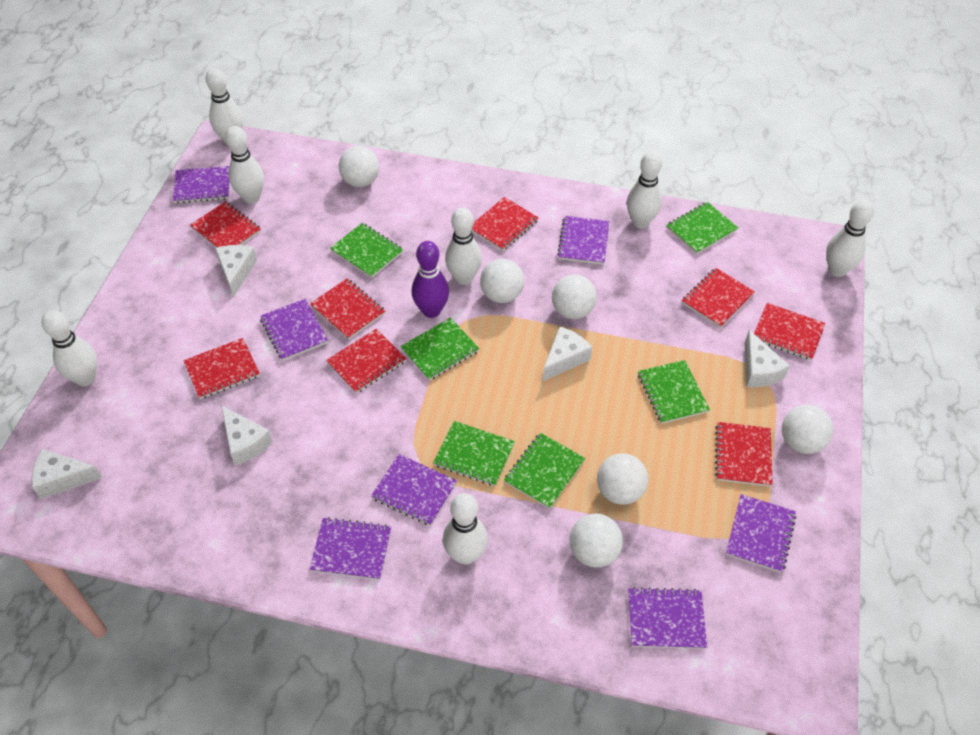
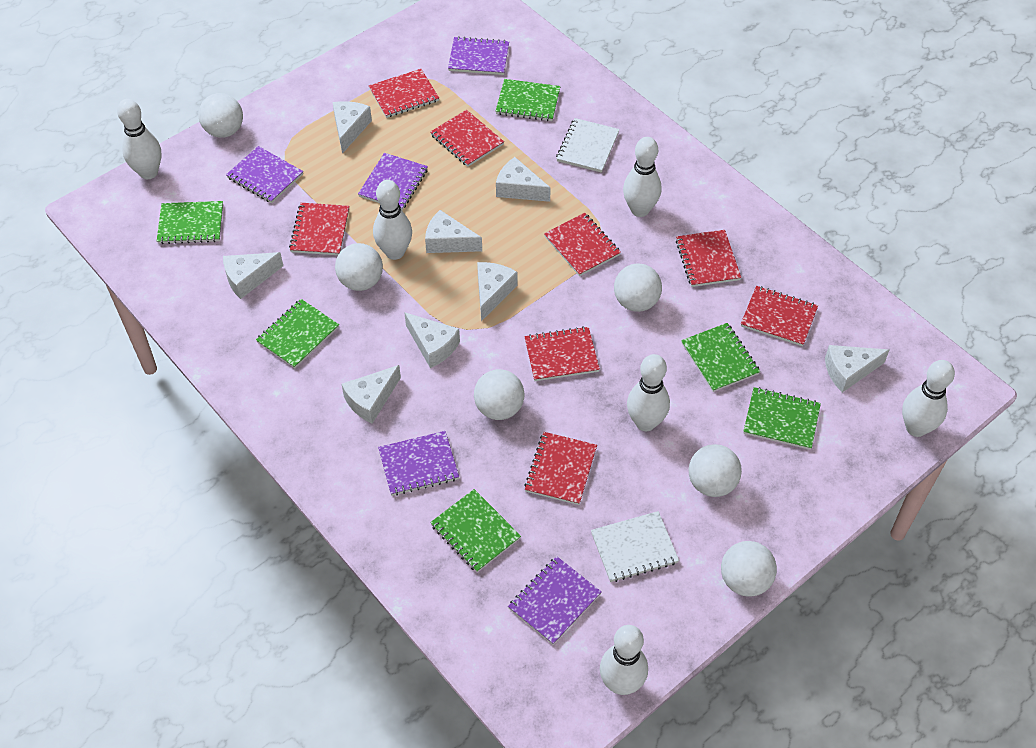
purple bowling pin: 1 -> 0
purple notebook: 7 -> 5
white bowling pin: 7 -> 6
white cheese: 5 -> 8
white notebook: 0 -> 2

